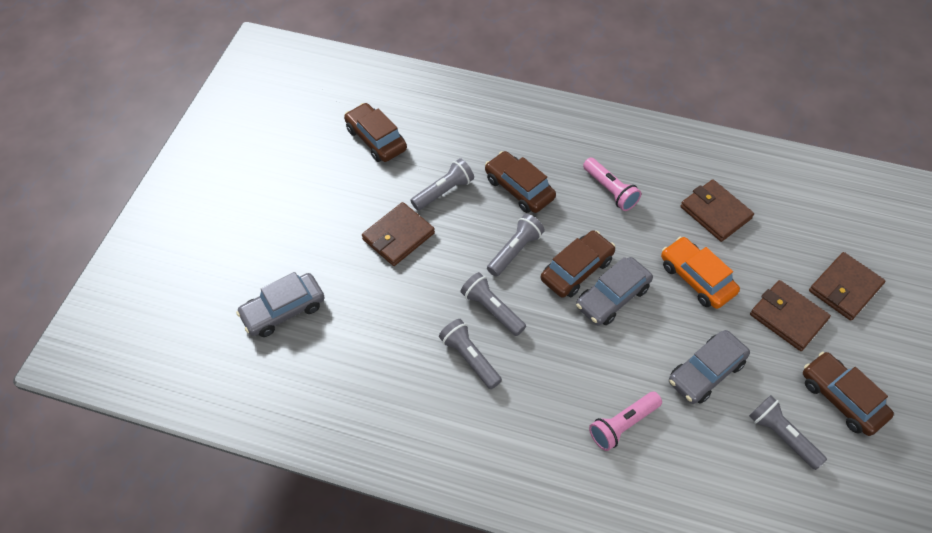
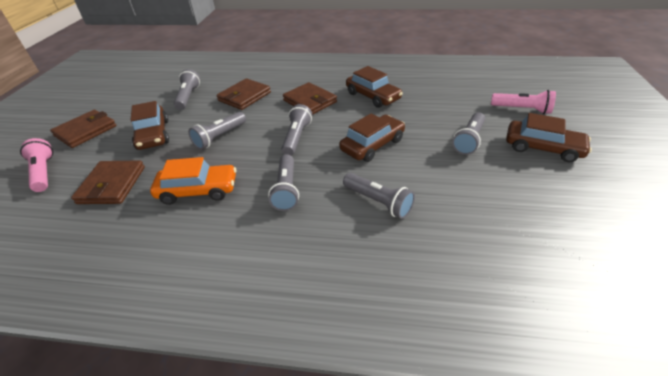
grey car: 3 -> 0
grey flashlight: 5 -> 6

